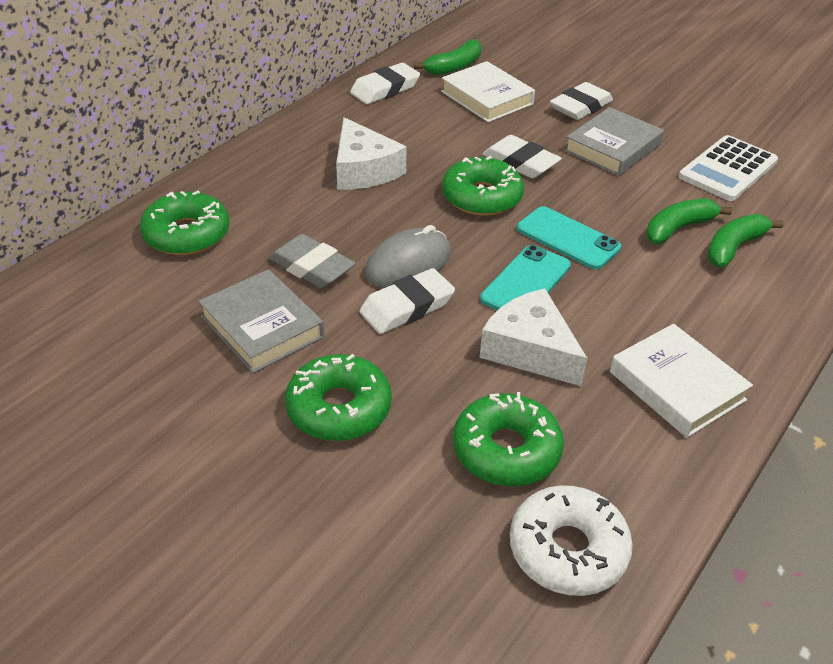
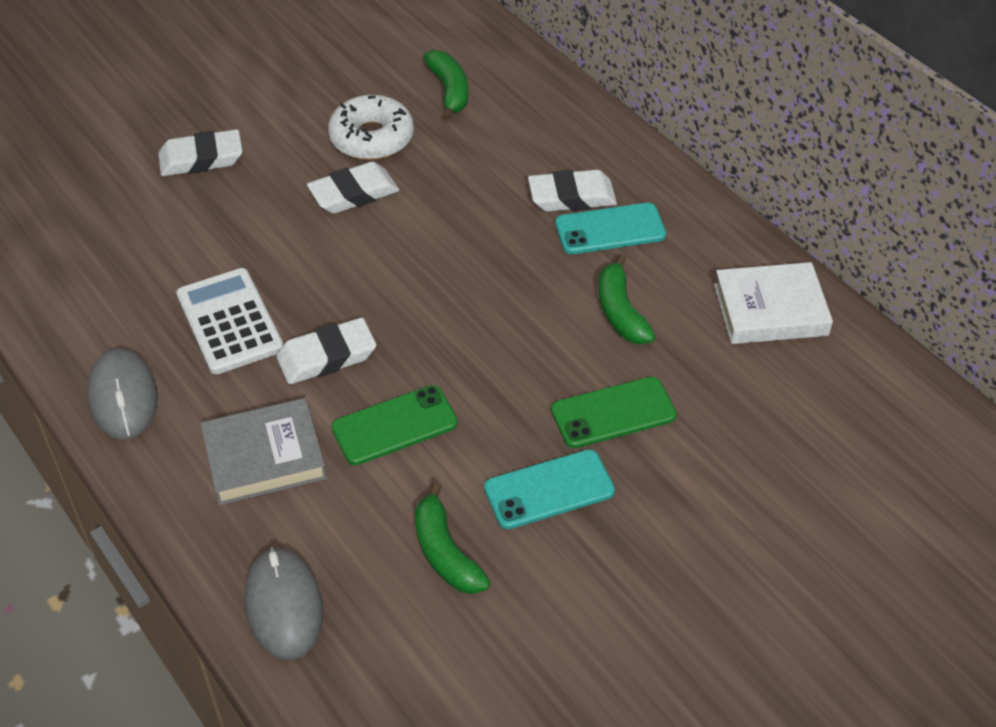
green donut: 4 -> 0
green phone: 0 -> 2
grey book: 2 -> 1
grey eraser: 1 -> 0
grey mouse: 1 -> 2
white book: 2 -> 1
white cheese: 2 -> 0

